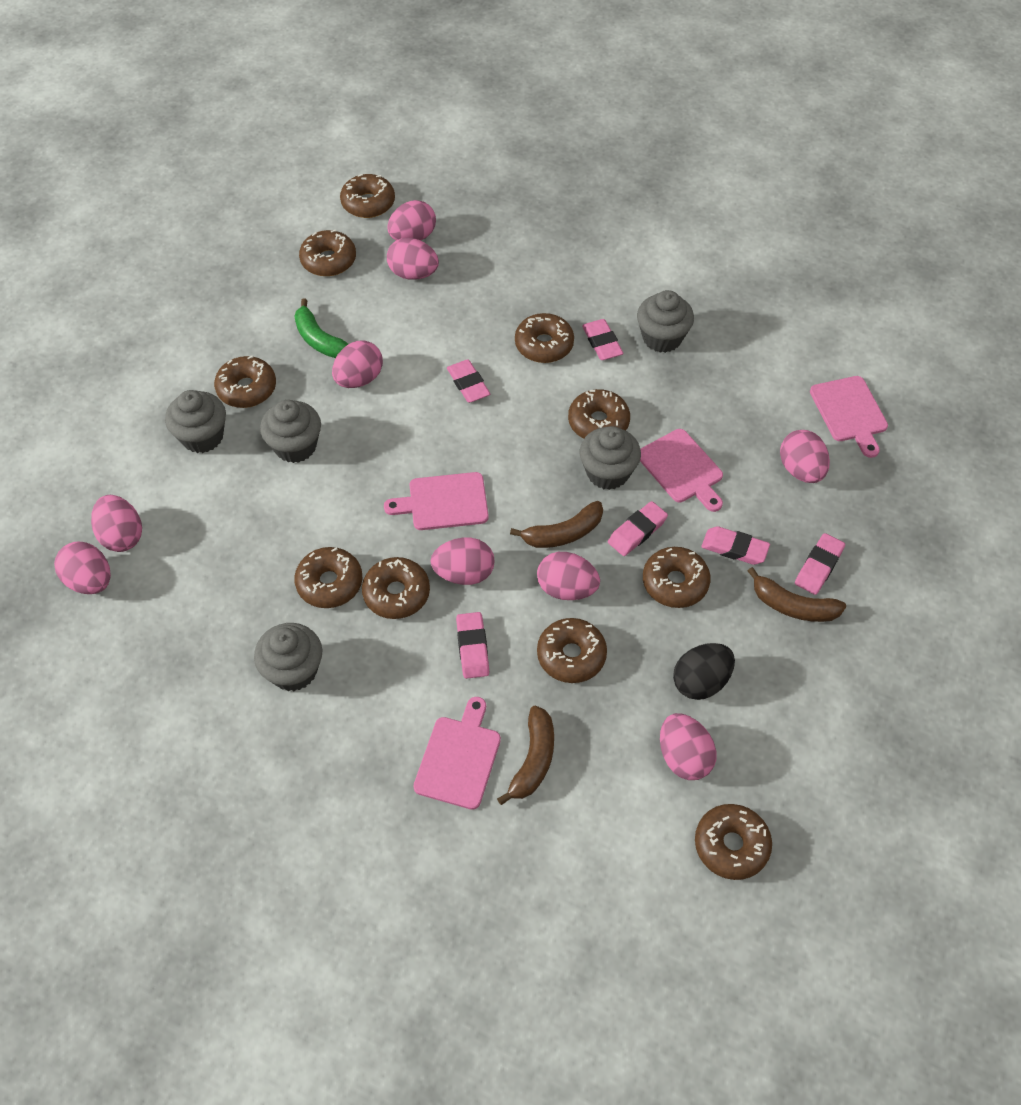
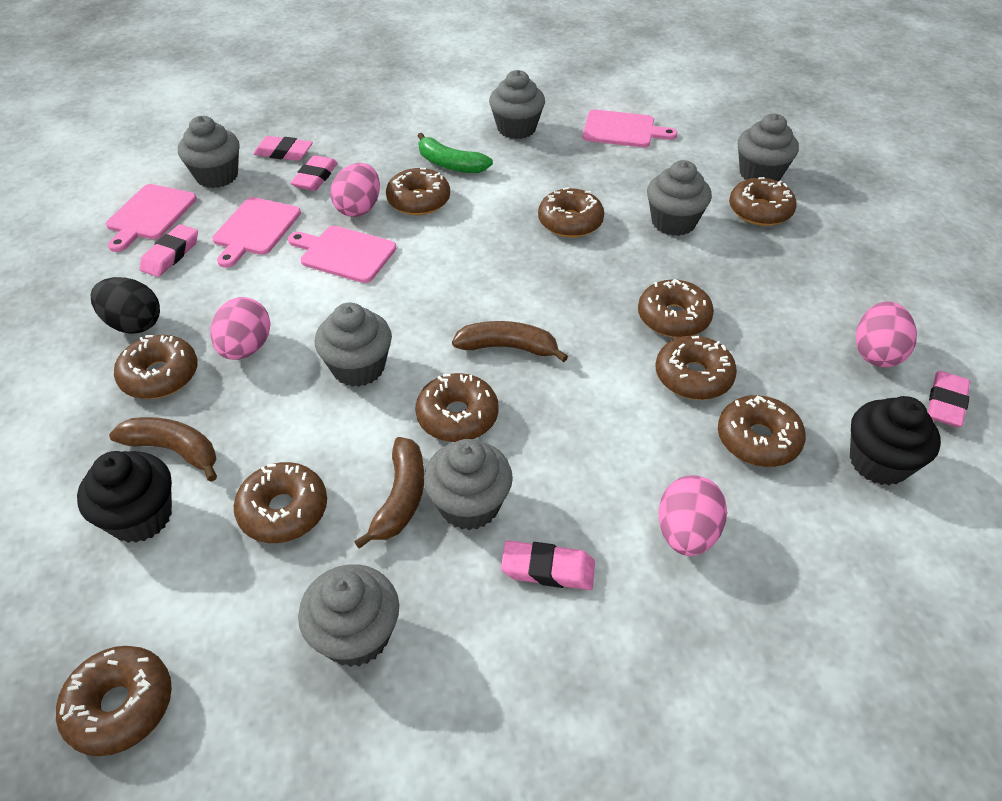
black cupcake: 0 -> 2
grey cupcake: 5 -> 7
pink egg: 9 -> 4
pink eraser: 6 -> 5

